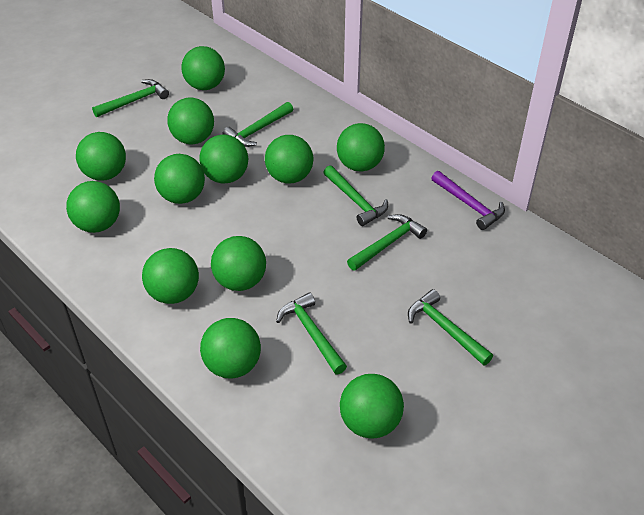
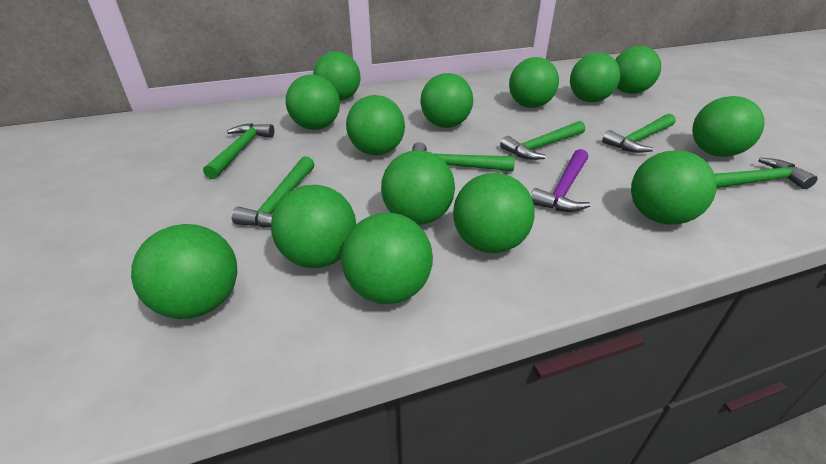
green ball: 12 -> 14

